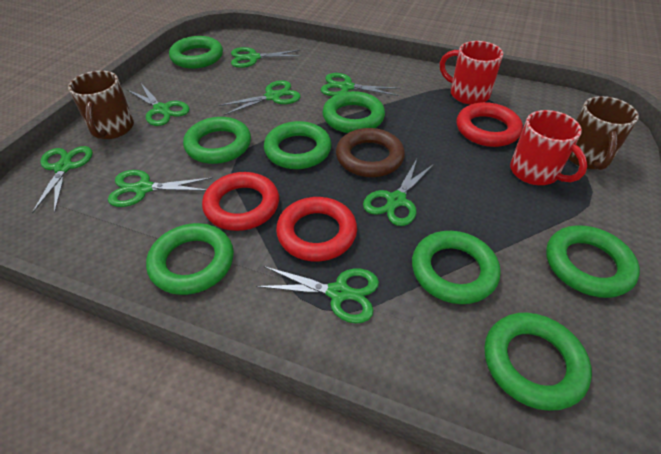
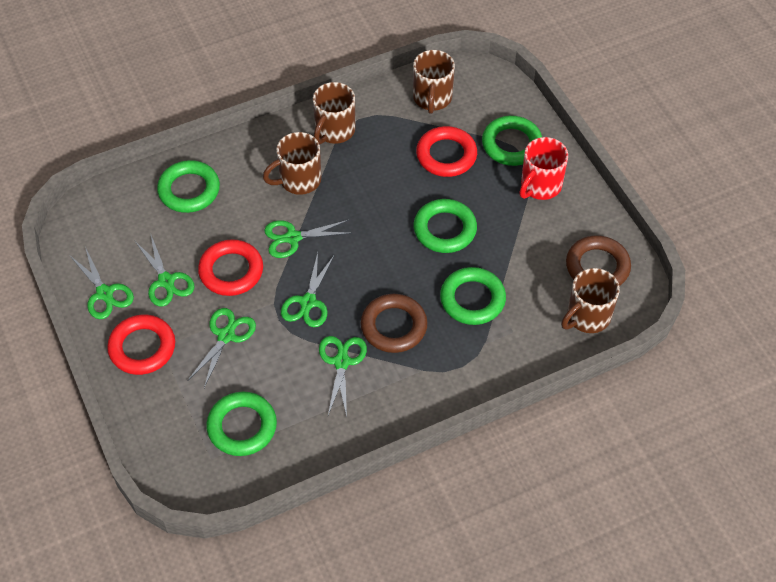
brown mug: 2 -> 4
brown ring: 1 -> 2
green ring: 8 -> 5
green scissors: 8 -> 6
red mug: 2 -> 1

